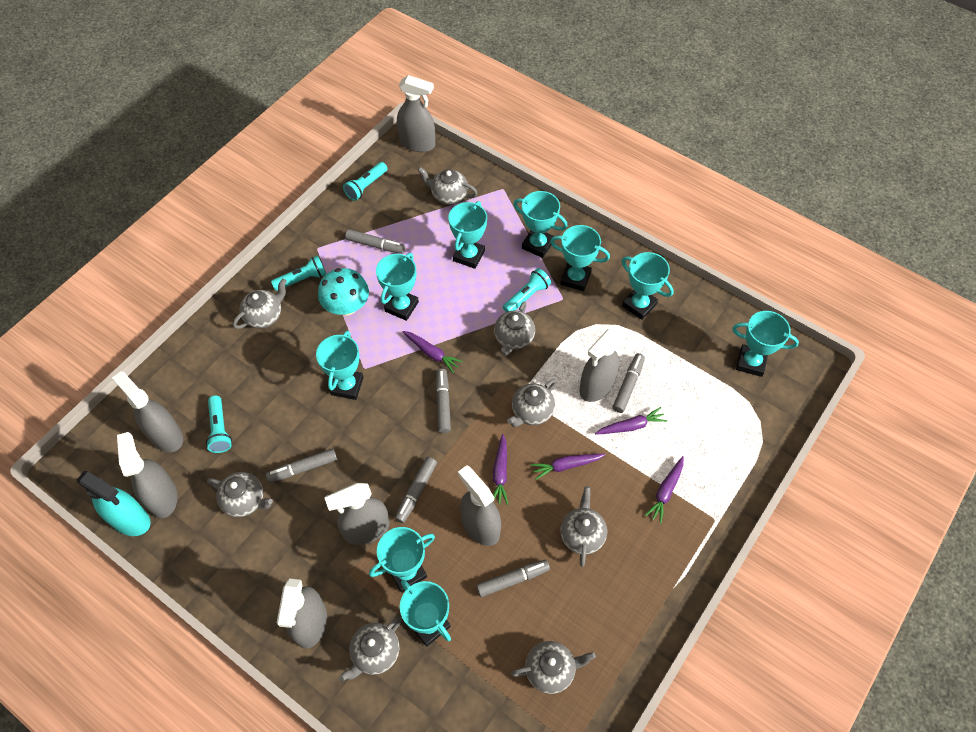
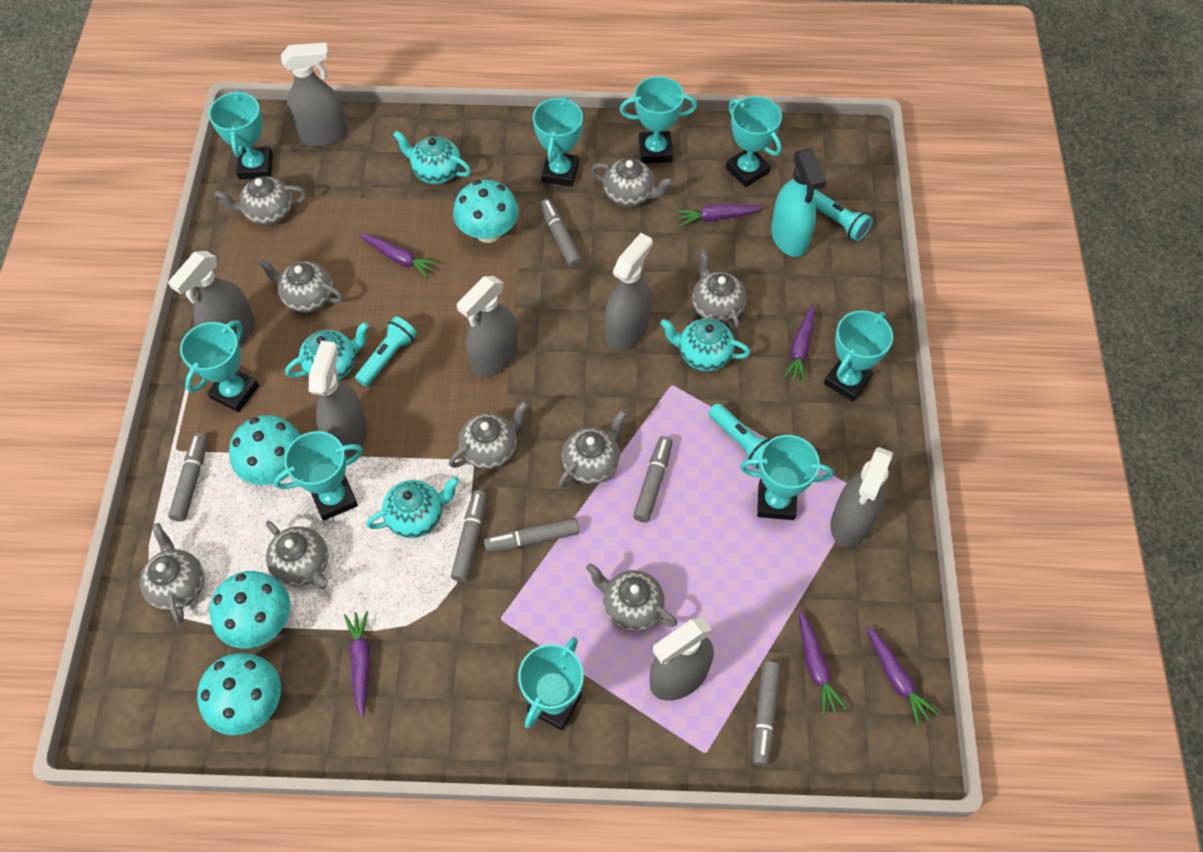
grey teapot: 8 -> 9
purple carrot: 5 -> 6
turquoise flashlight: 4 -> 3
turquoise mushroom: 1 -> 4
turquoise teapot: 0 -> 4

